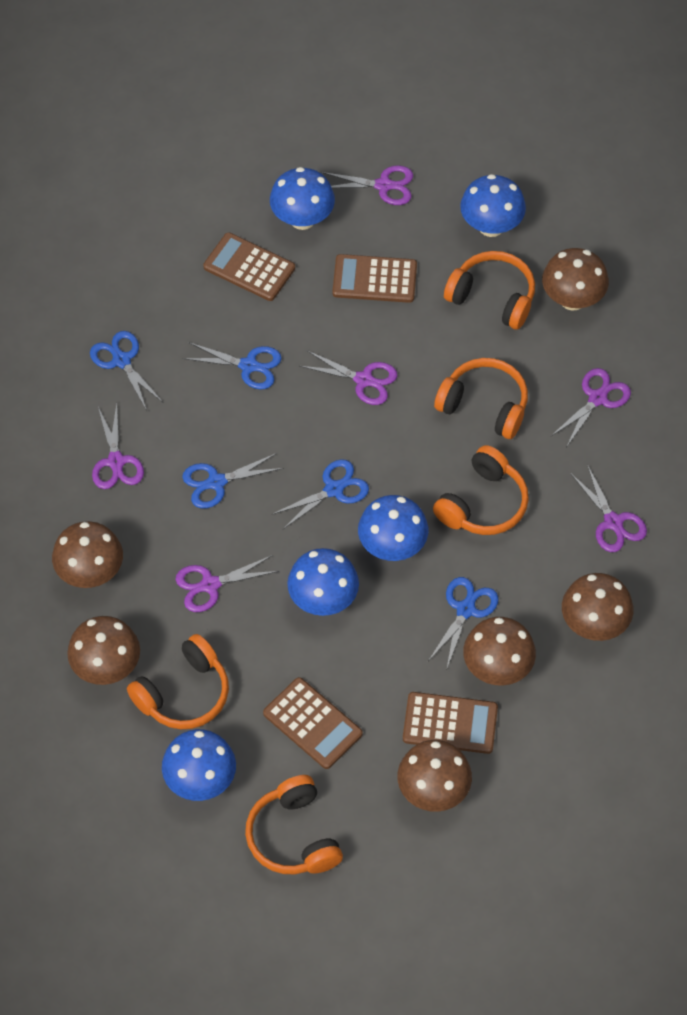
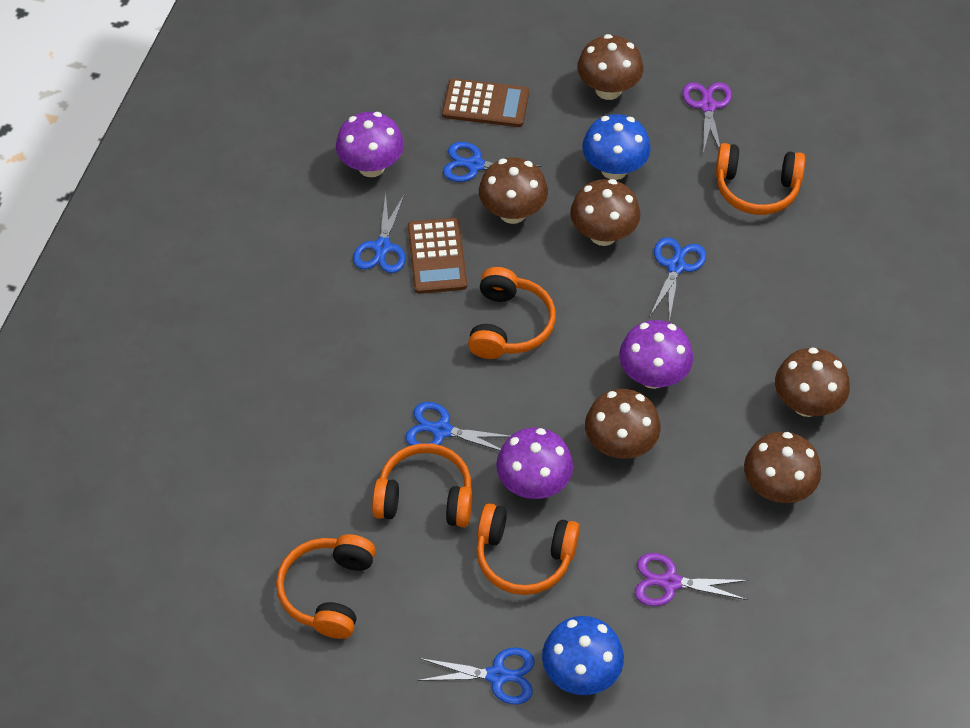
blue mushroom: 5 -> 2
brown calculator: 4 -> 2
purple mushroom: 0 -> 3
purple scissors: 6 -> 2

